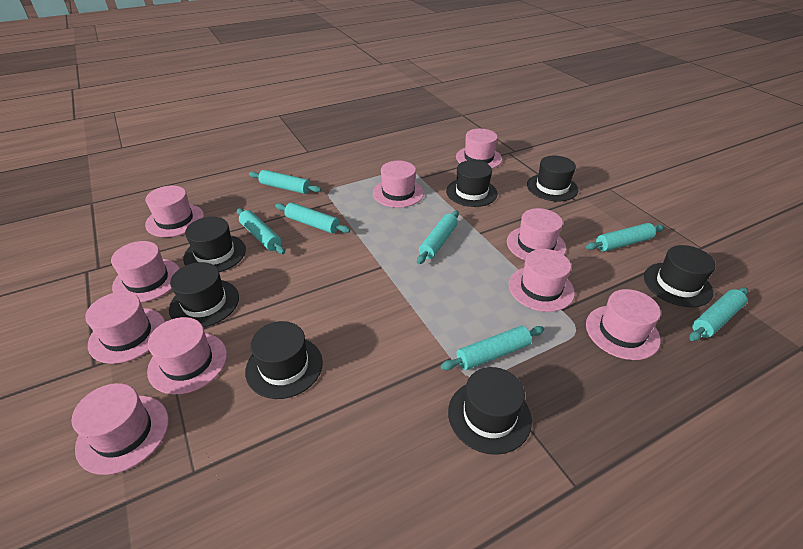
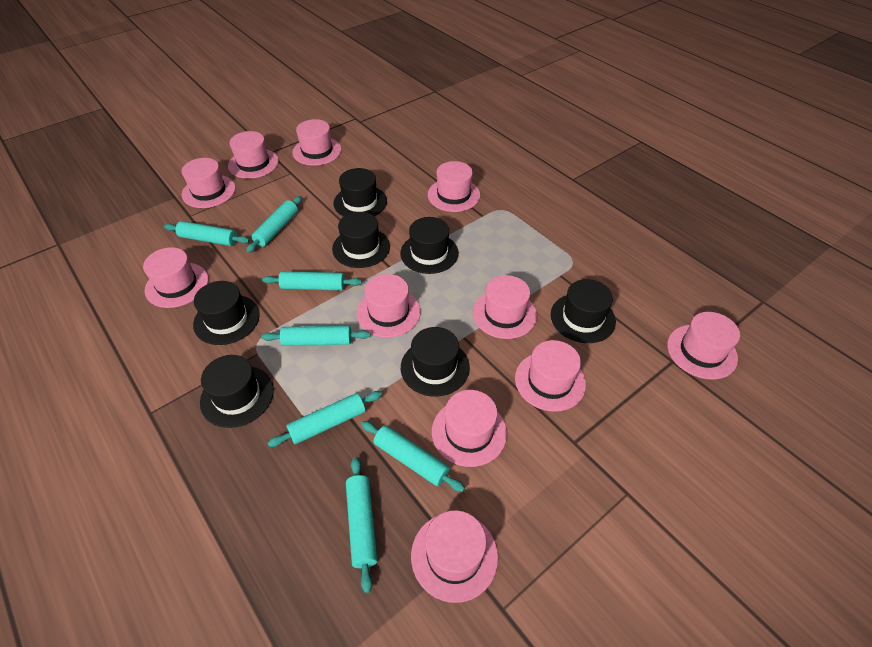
pink hat: 10 -> 11

